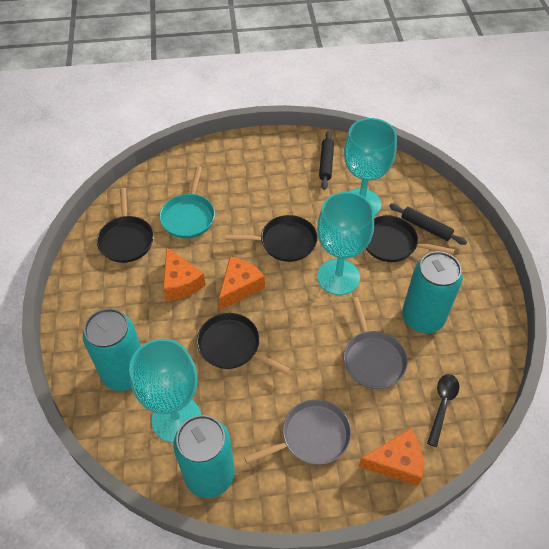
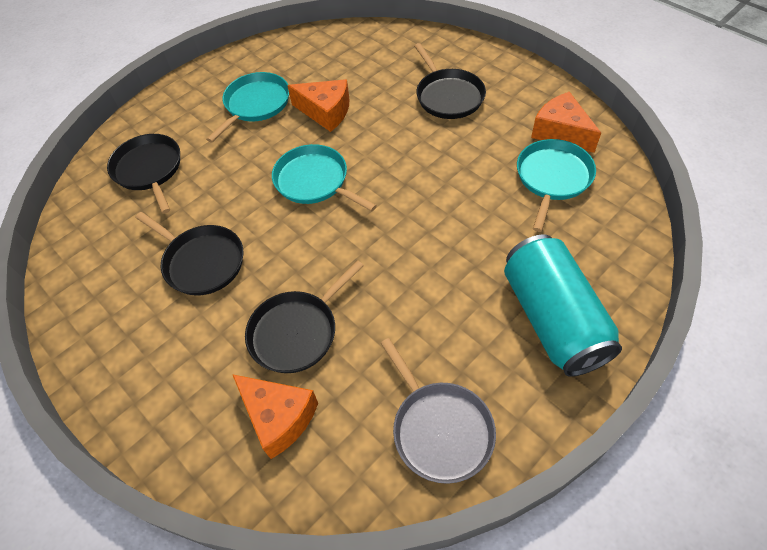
black rolling pin: 2 -> 0
black spoon: 1 -> 0
grey pan: 2 -> 1
turquoise can: 3 -> 1
turquoise goblet: 3 -> 0
turquoise pan: 1 -> 3

